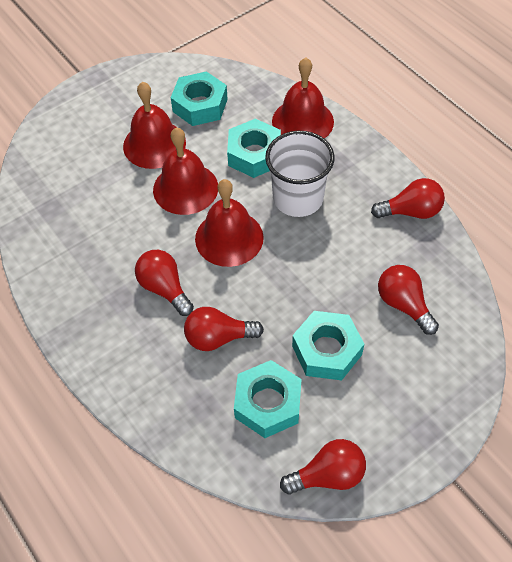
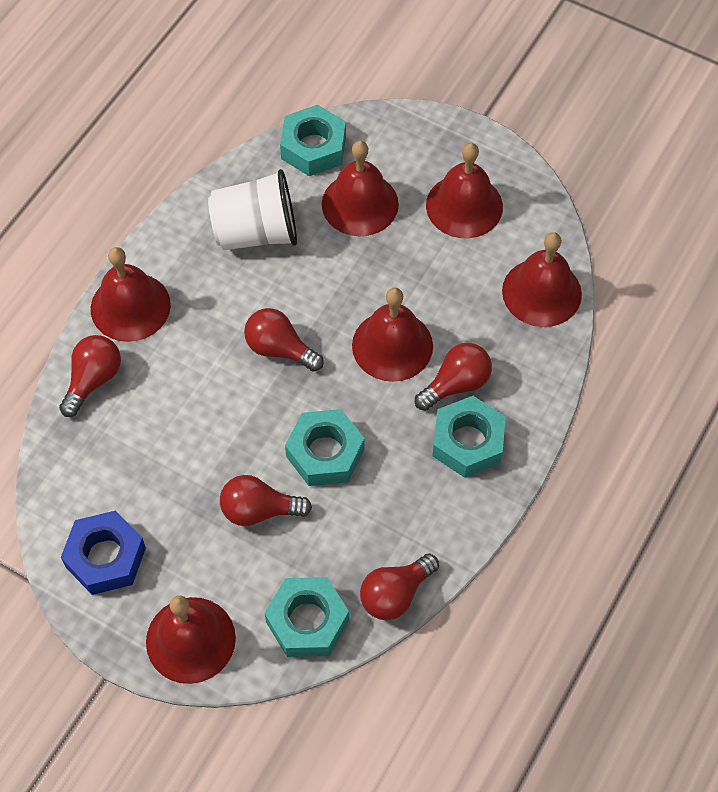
blue nut: 0 -> 1
red bell: 4 -> 6

